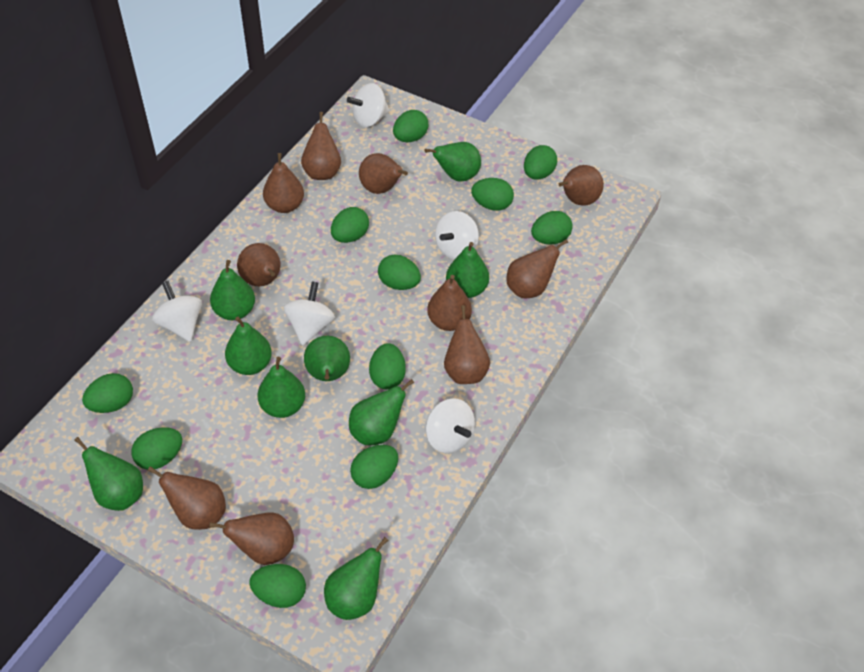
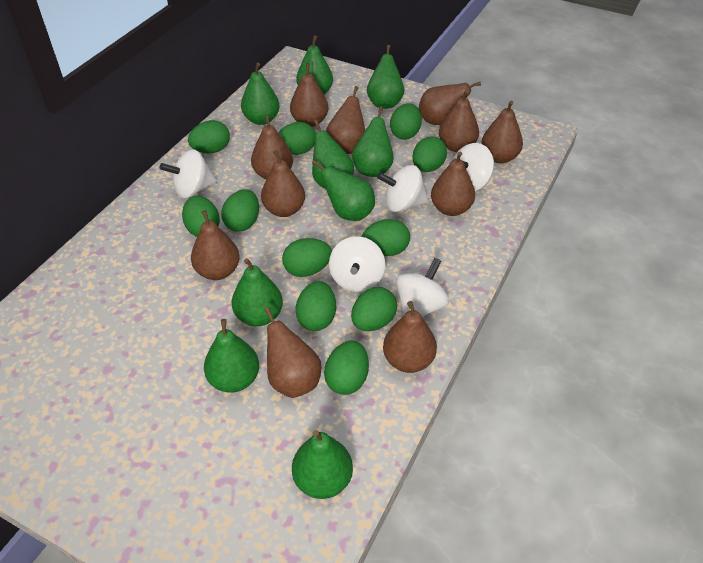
brown pear: 10 -> 11

